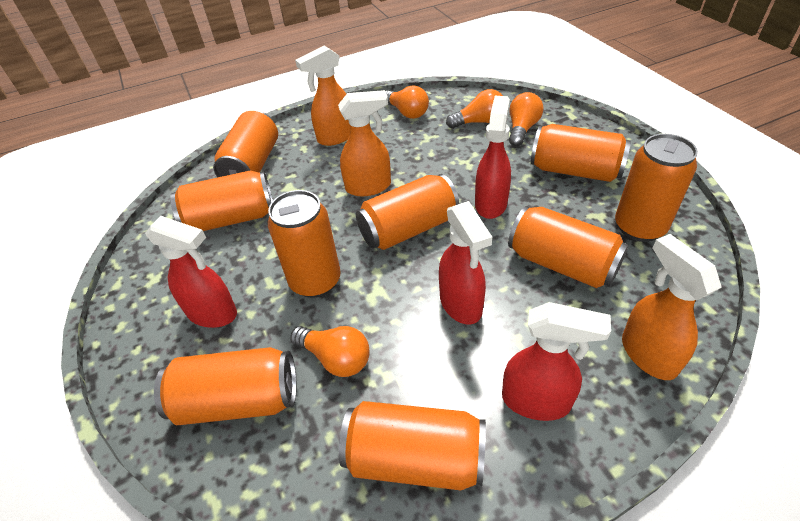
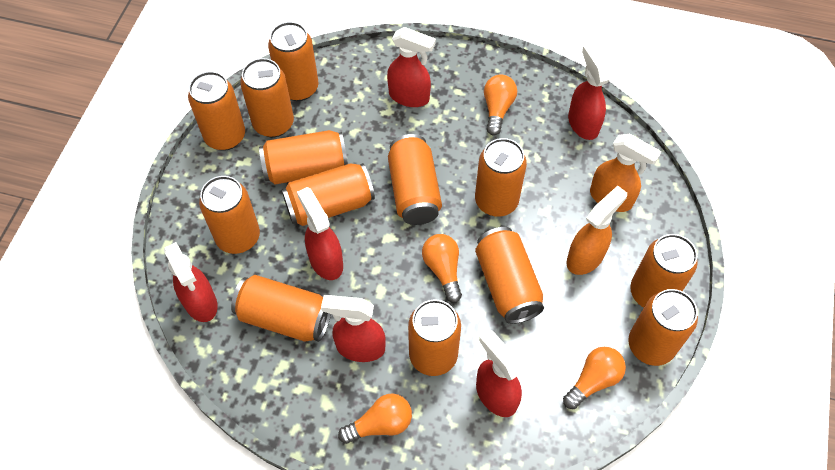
orange can: 9 -> 13
orange spray bottle: 3 -> 2
red spray bottle: 4 -> 6

